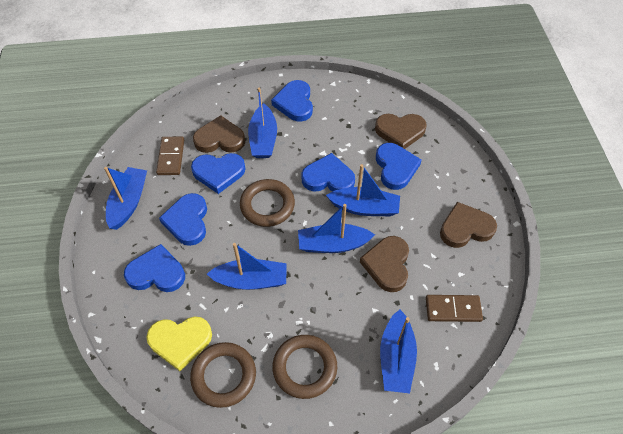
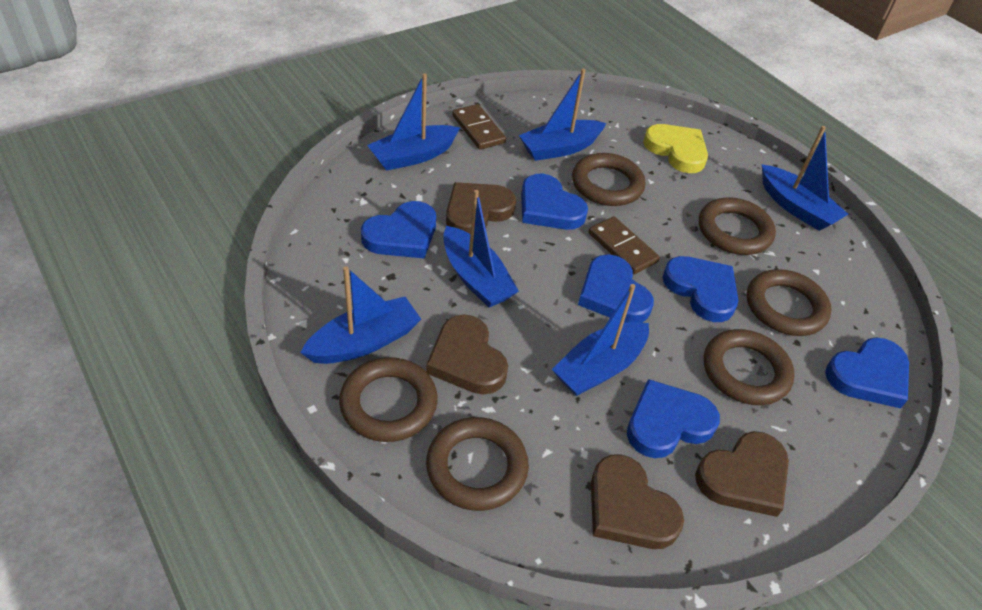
brown ring: 3 -> 6

